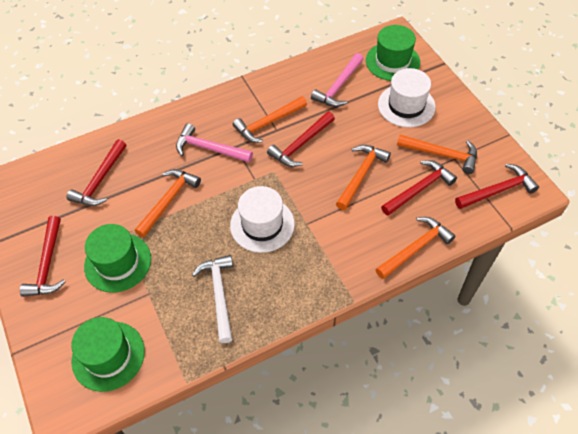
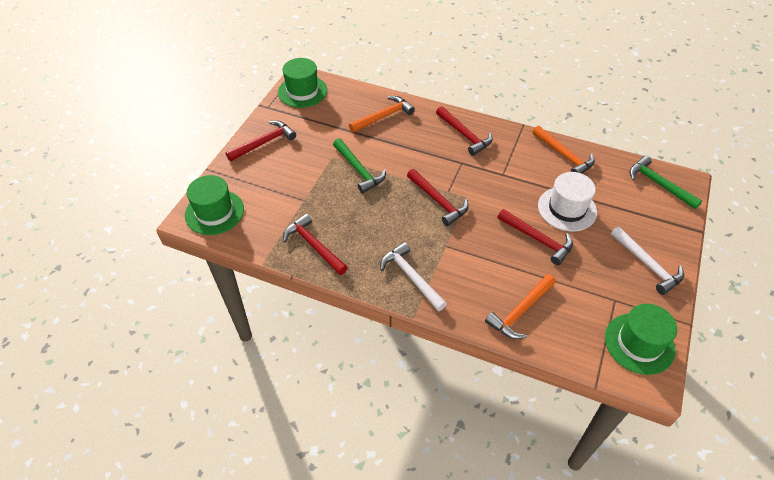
green hammer: 0 -> 2
orange hammer: 5 -> 3
pink hammer: 2 -> 0
white hammer: 1 -> 2
white hat: 2 -> 1

